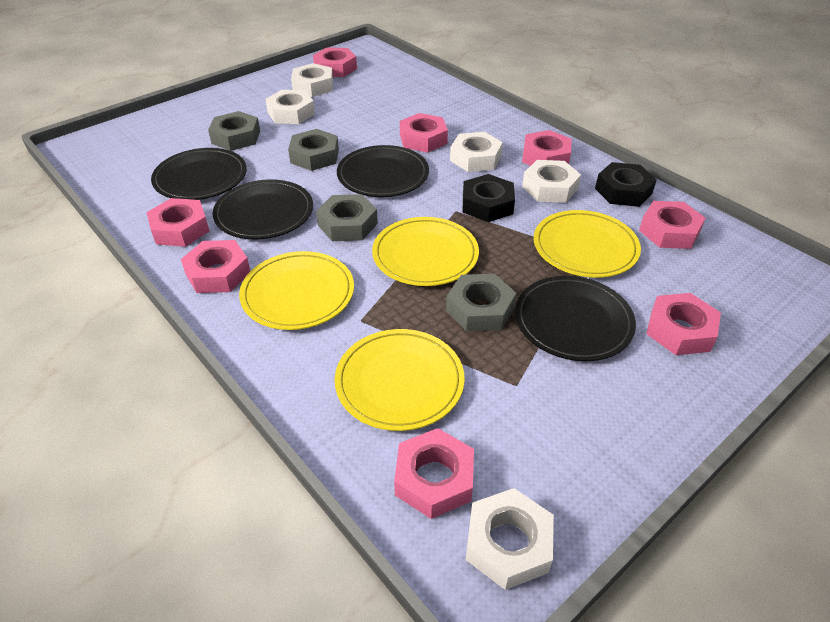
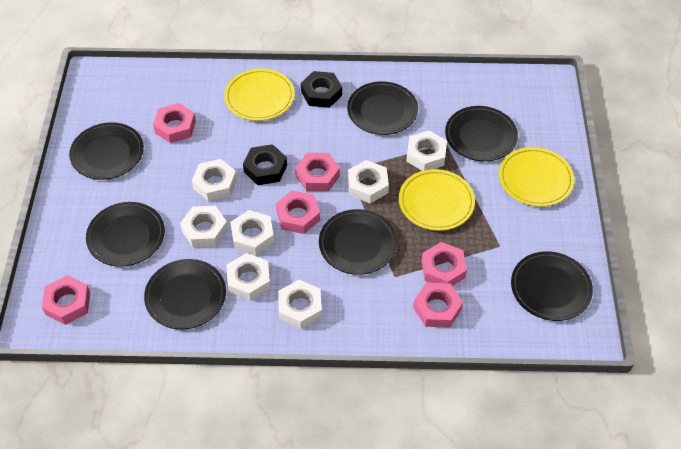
black plate: 4 -> 7
grey nut: 4 -> 0
pink nut: 8 -> 6
white nut: 5 -> 7
yellow plate: 4 -> 3

